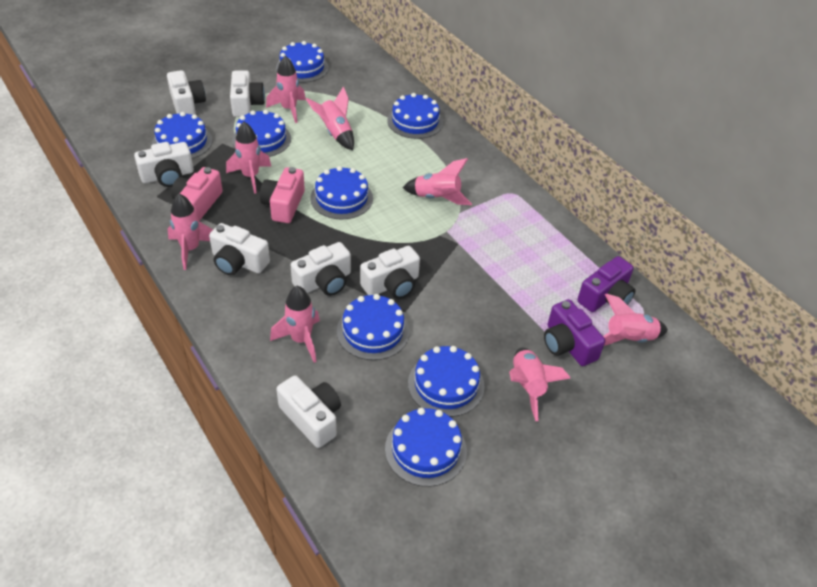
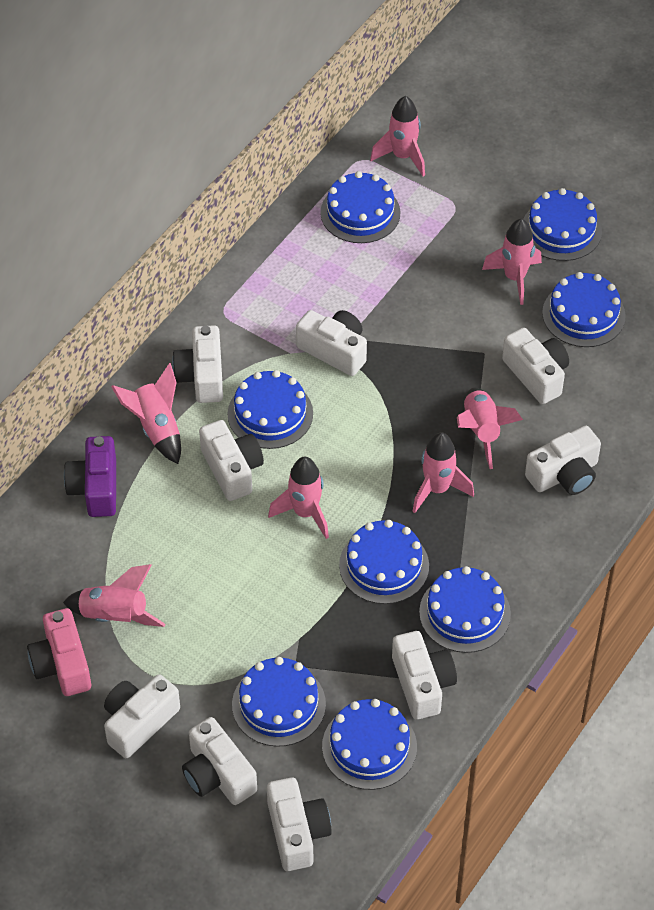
pink camera: 2 -> 1
pink rocket: 8 -> 7
purple camera: 2 -> 1
white camera: 7 -> 9

